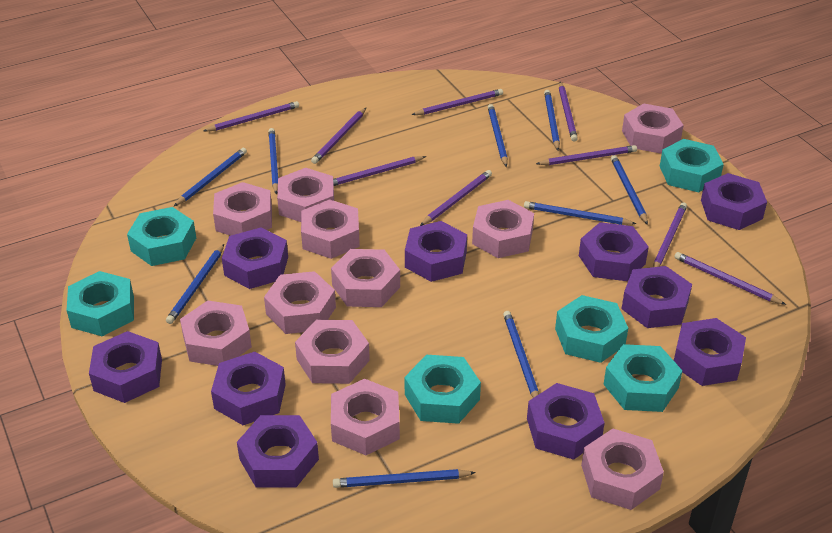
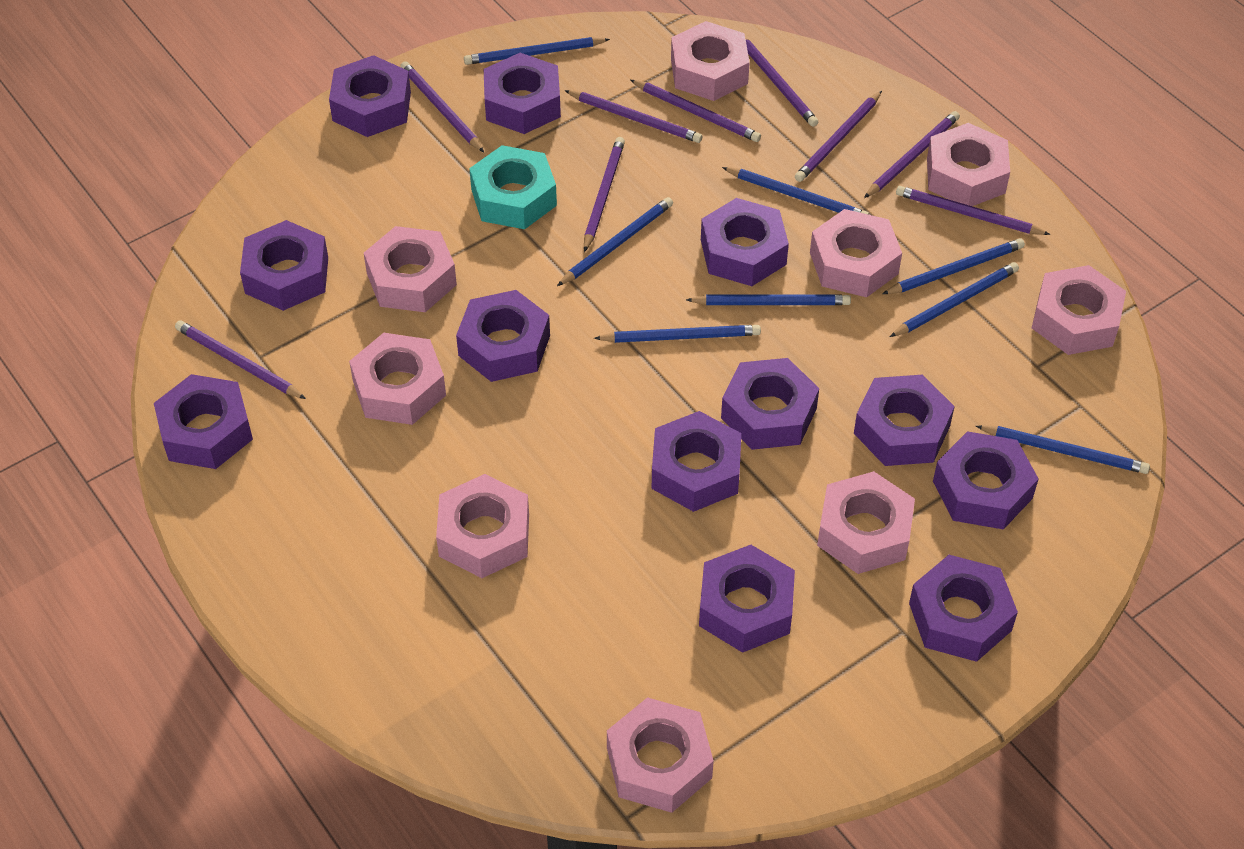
blue pencil: 9 -> 8
pink nut: 11 -> 9
purple nut: 10 -> 12
turquoise nut: 6 -> 1

